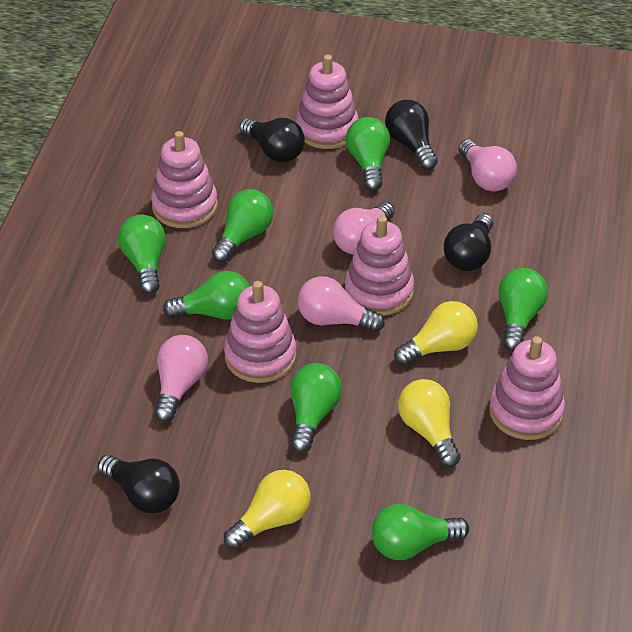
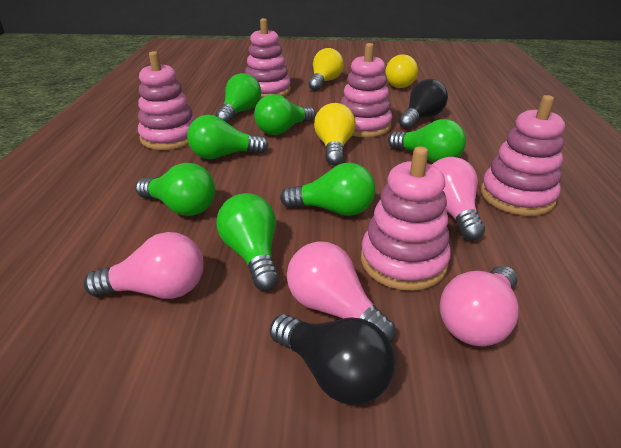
black light bulb: 4 -> 2

